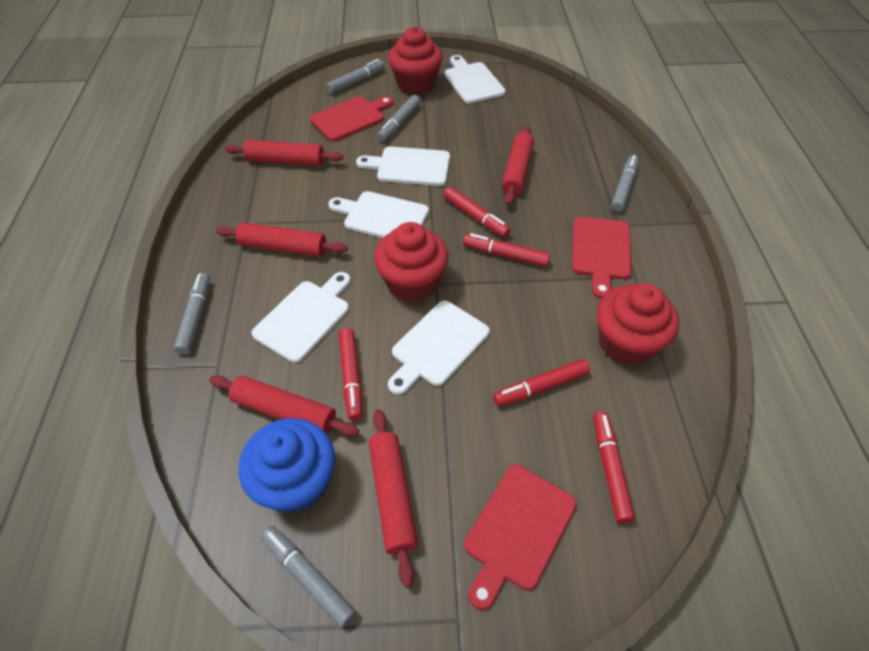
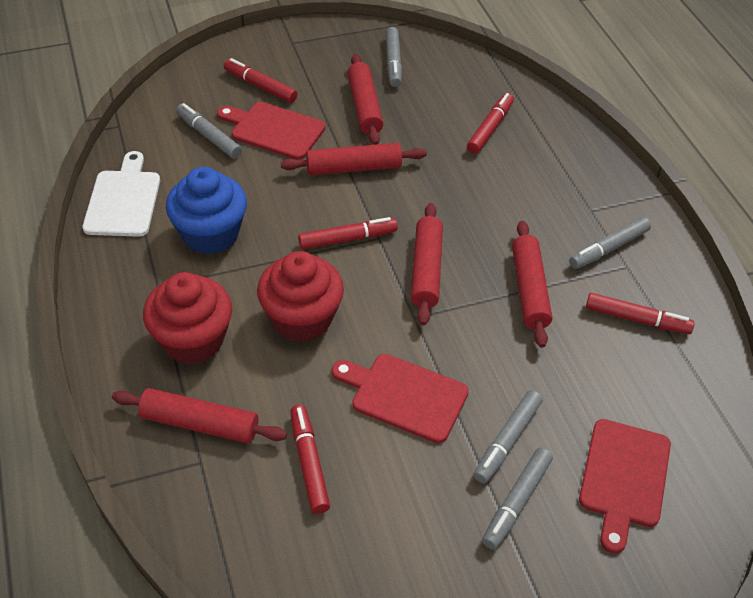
red cupcake: 3 -> 2
white cutting board: 5 -> 1

